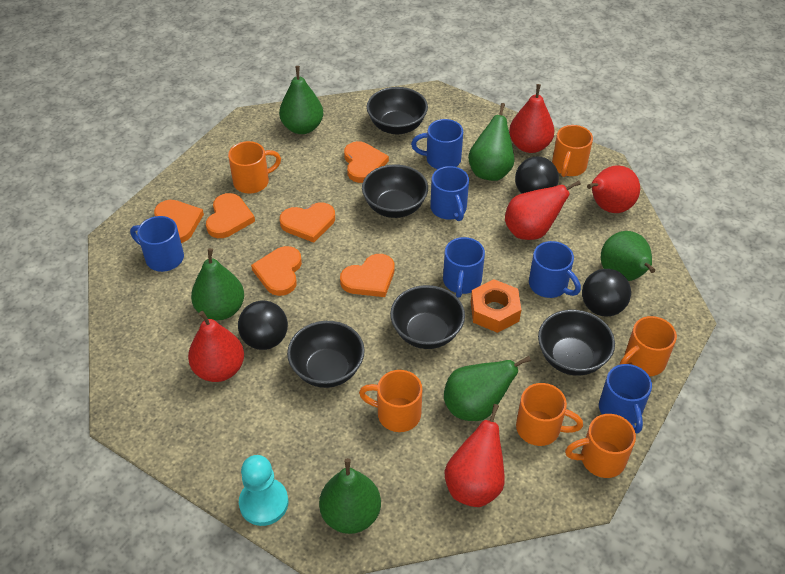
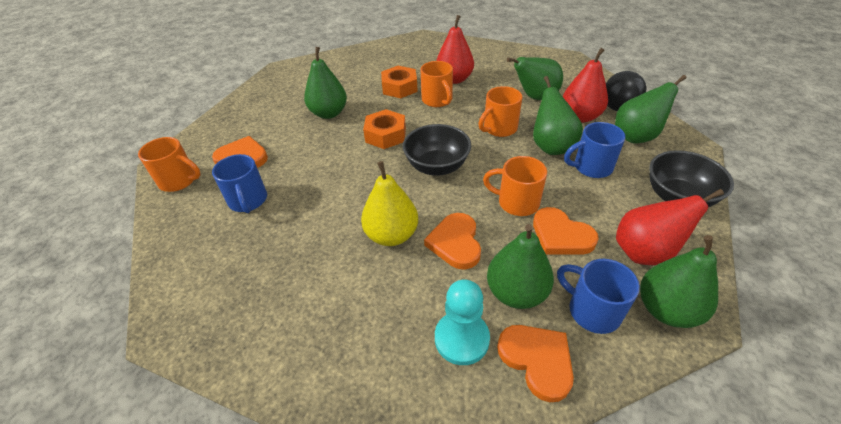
black ball: 3 -> 1
black bowl: 5 -> 2
blue mug: 6 -> 3
orange heart: 6 -> 4
orange mug: 6 -> 4
orange nut: 1 -> 2
red pear: 5 -> 3
yellow pear: 0 -> 1

